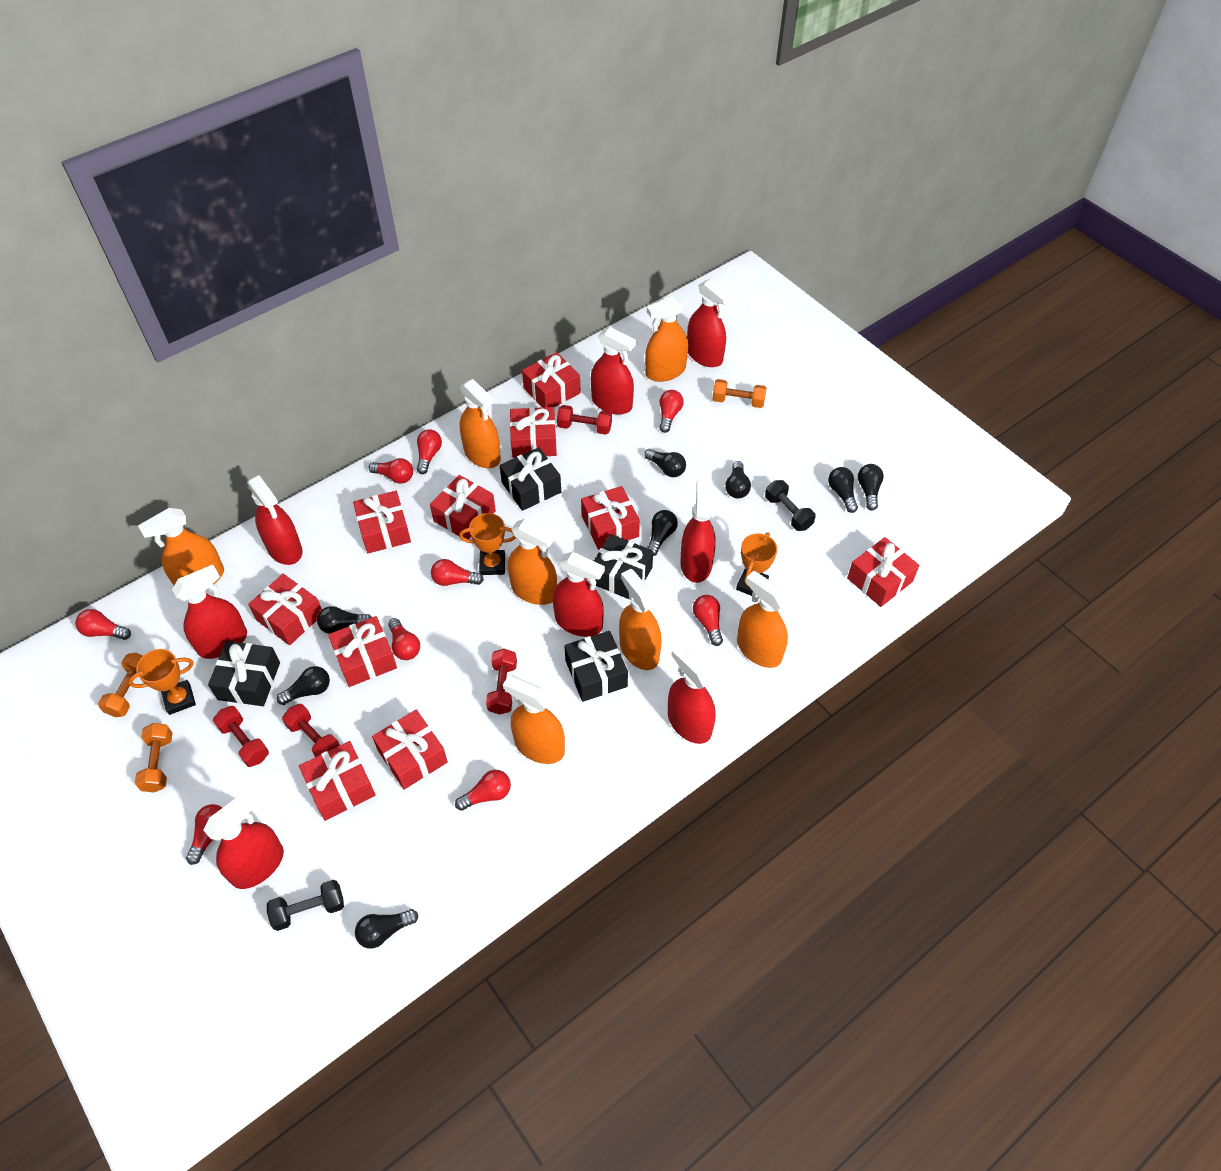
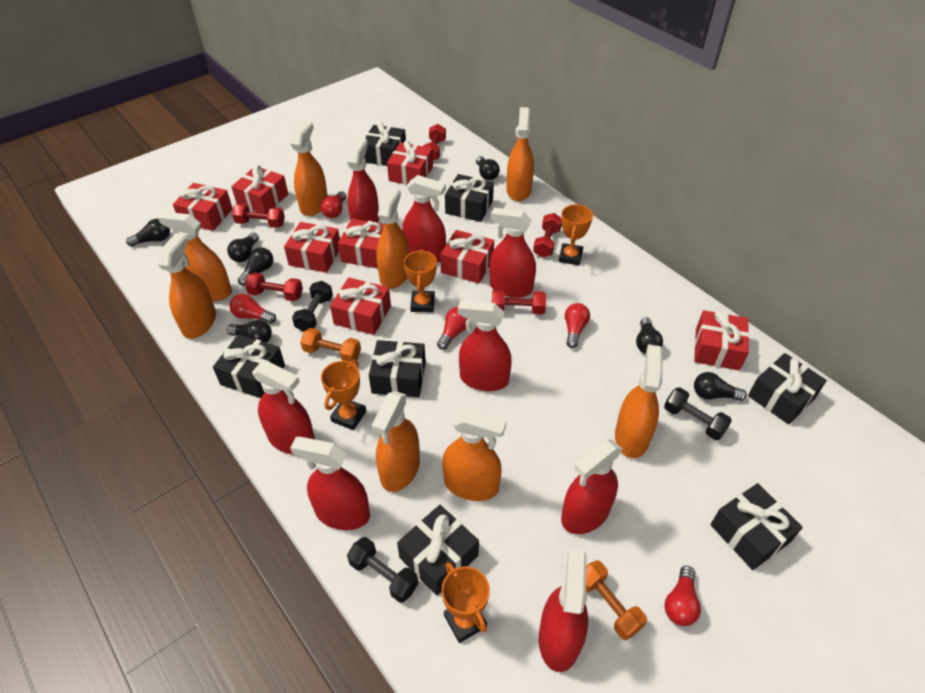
black dumbbell: 2 -> 3
black gift: 4 -> 7
black light bulb: 8 -> 7
orange dumbbell: 3 -> 2
orange spray bottle: 7 -> 8
orange trophy: 3 -> 4
red dumbbell: 4 -> 5
red gift: 10 -> 8
red light bulb: 9 -> 5

